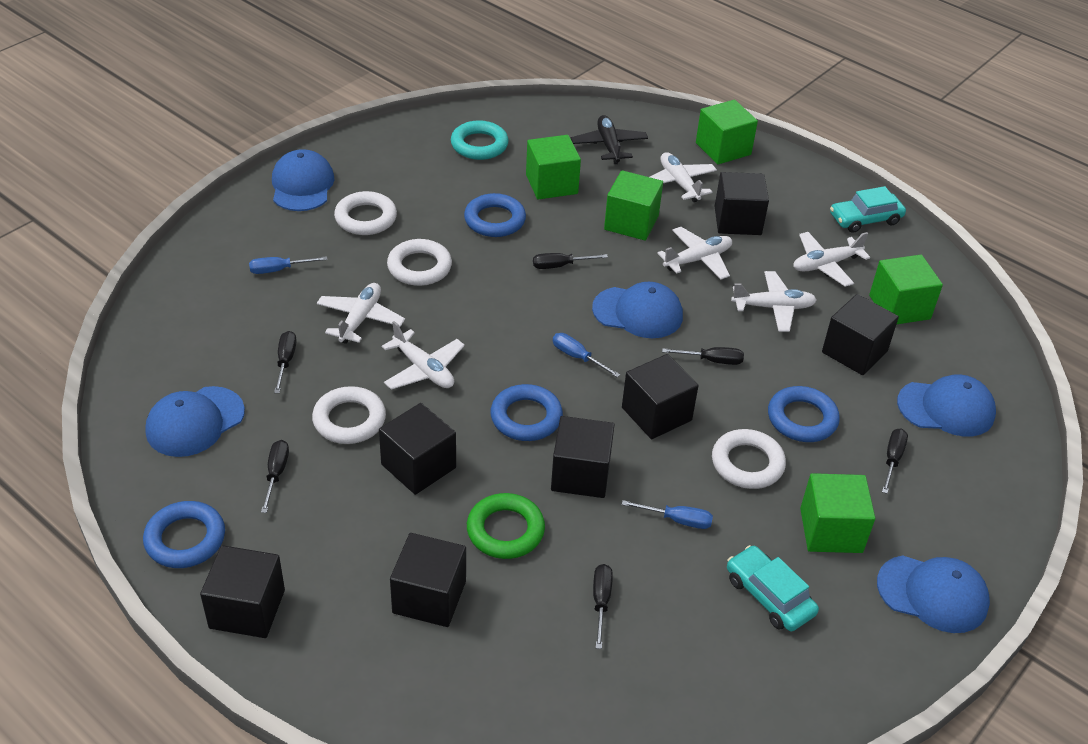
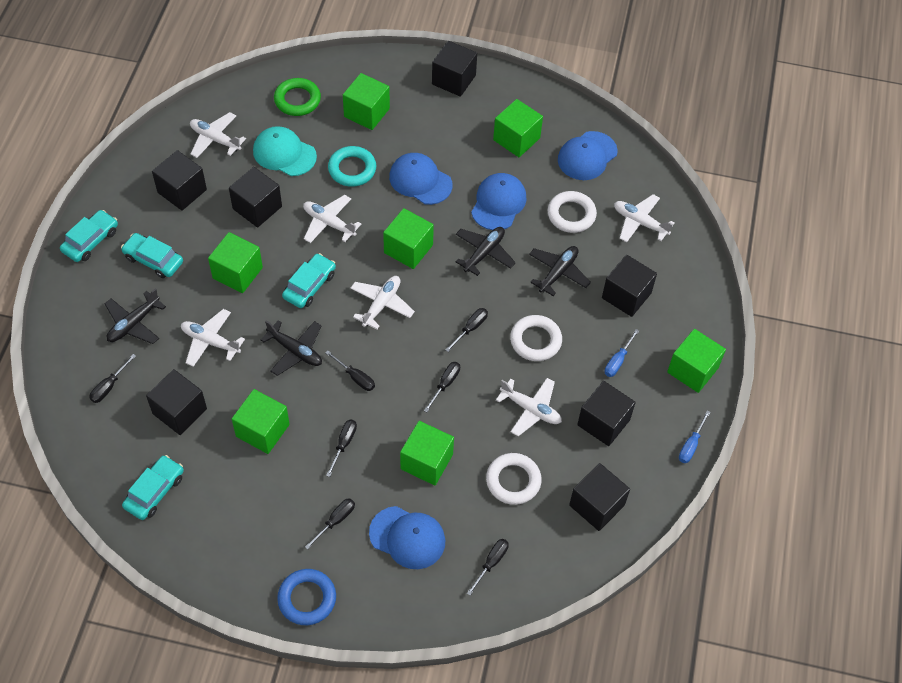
black plane: 1 -> 4
black screwdriver: 6 -> 7
blue cap: 5 -> 4
blue ring: 4 -> 1
blue screwdriver: 3 -> 2
green cube: 5 -> 7
turquoise cap: 0 -> 1
turquoise car: 2 -> 4
white ring: 4 -> 3

